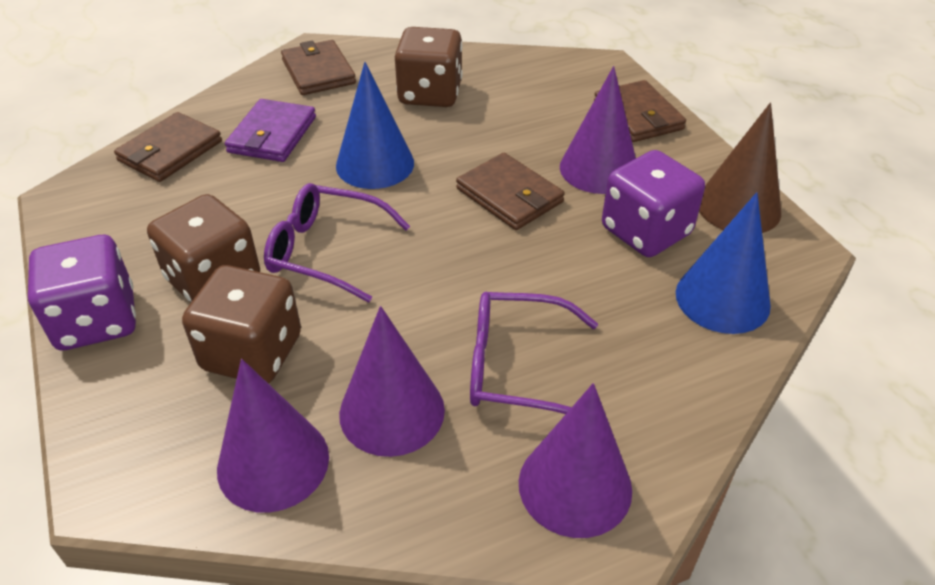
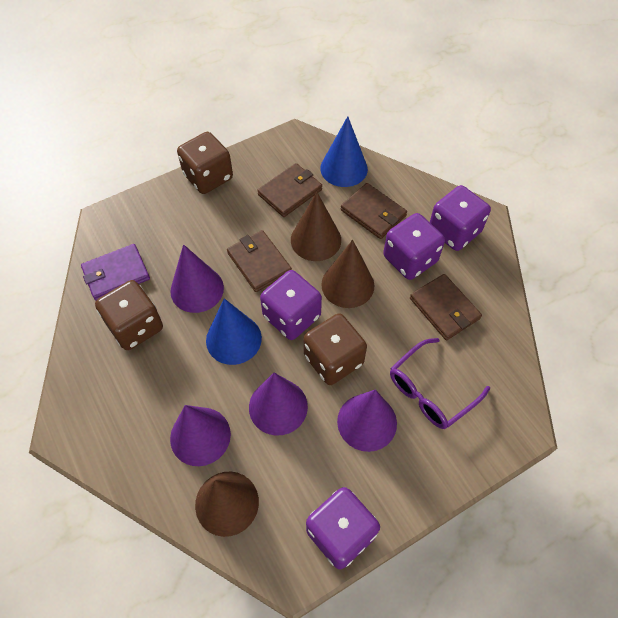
brown cone: 1 -> 3
purple dice: 2 -> 4
purple glasses: 2 -> 1

